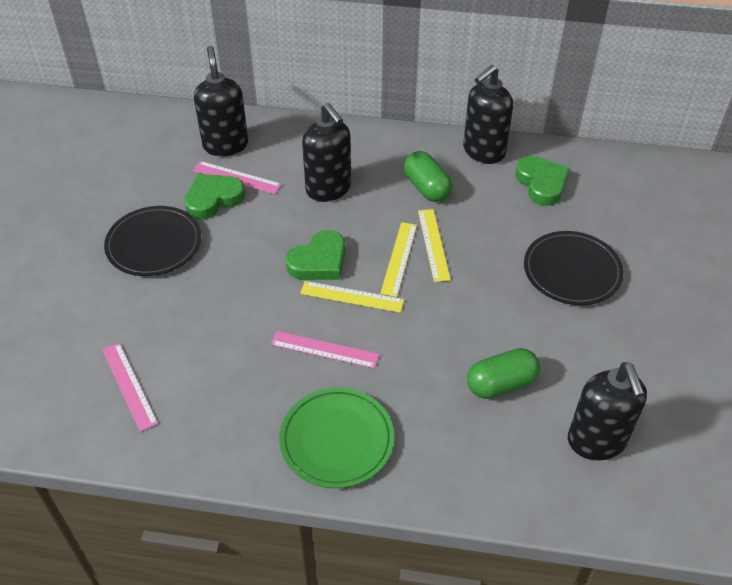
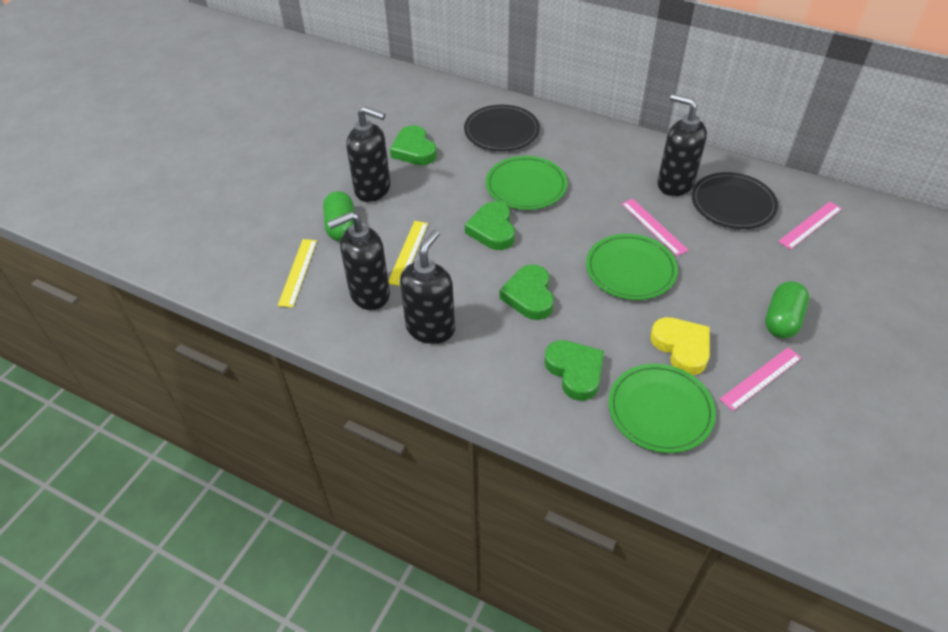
green heart: 3 -> 4
green plate: 1 -> 3
yellow heart: 0 -> 1
yellow ruler: 3 -> 2

